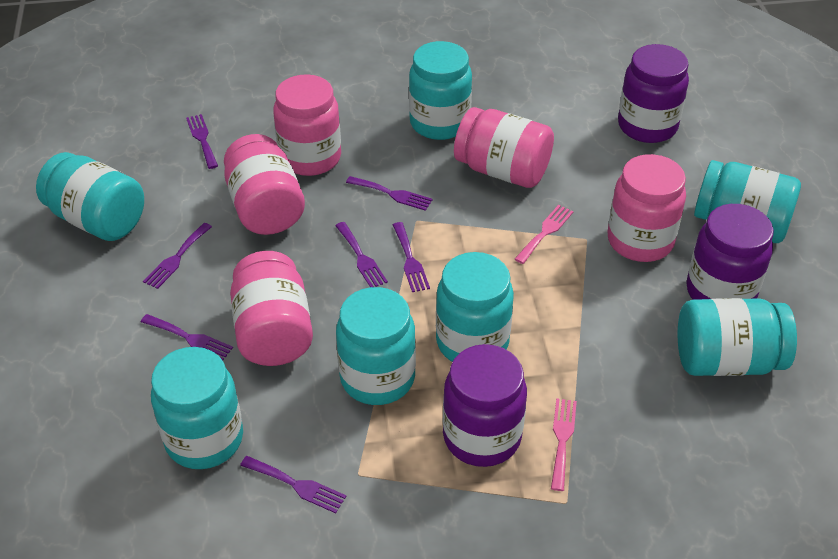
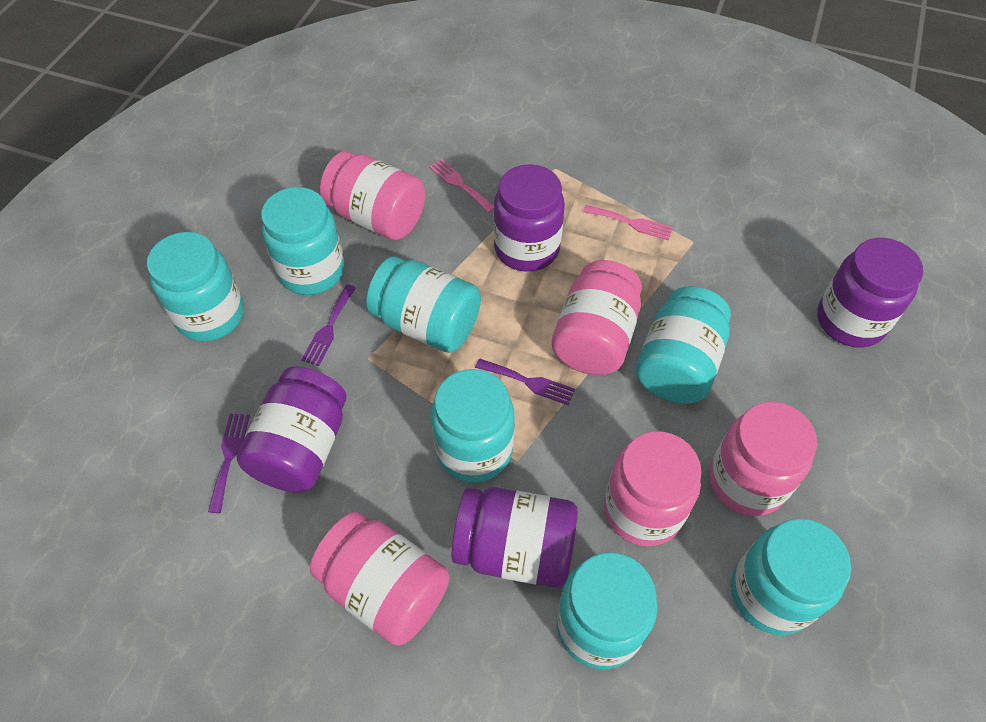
purple fork: 7 -> 3
purple jar: 3 -> 4

